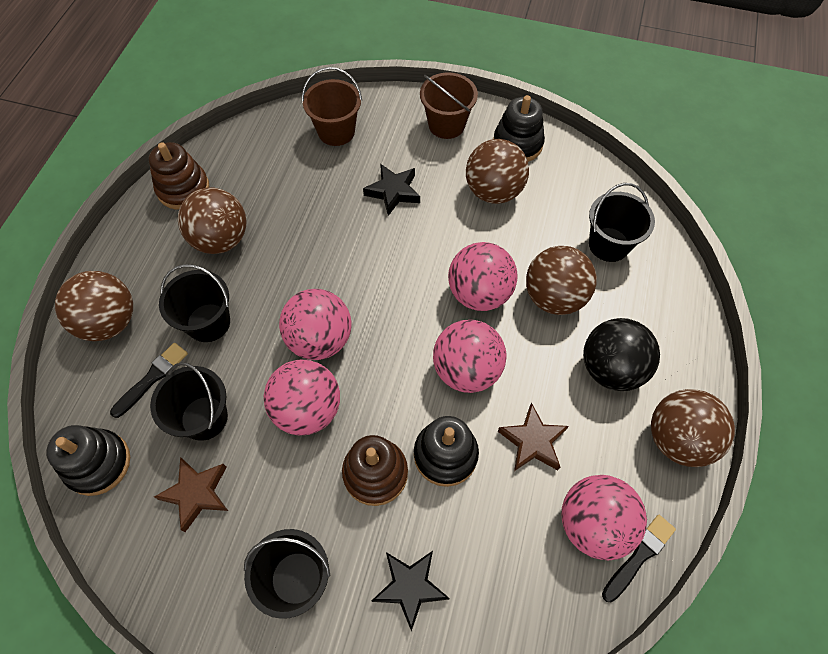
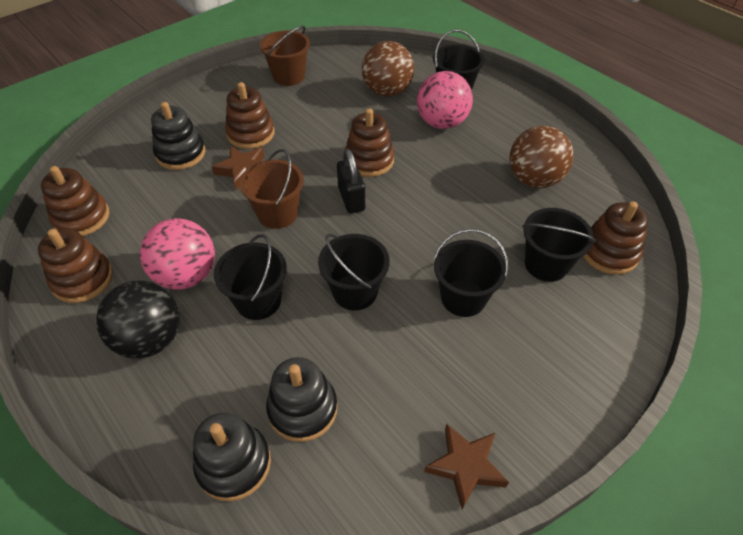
black brush: 2 -> 0
black bucket: 4 -> 5
black padlock: 0 -> 1
black star: 2 -> 0
brown ball: 5 -> 2
brown stacking toy: 2 -> 5
pink ball: 5 -> 2

